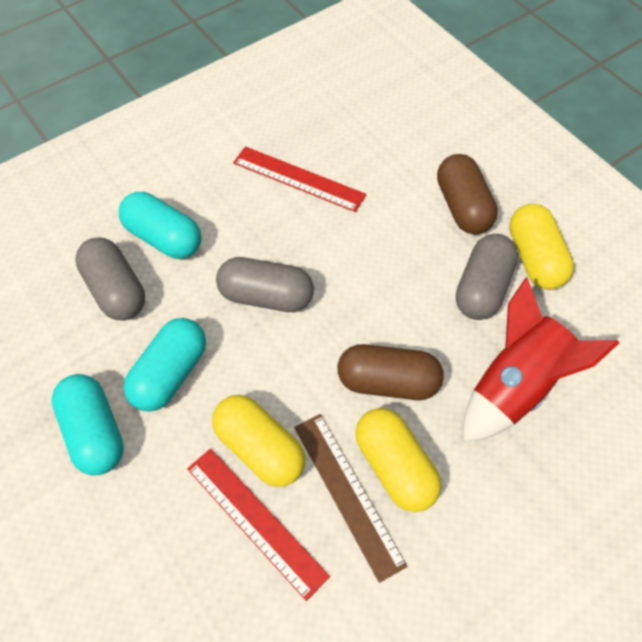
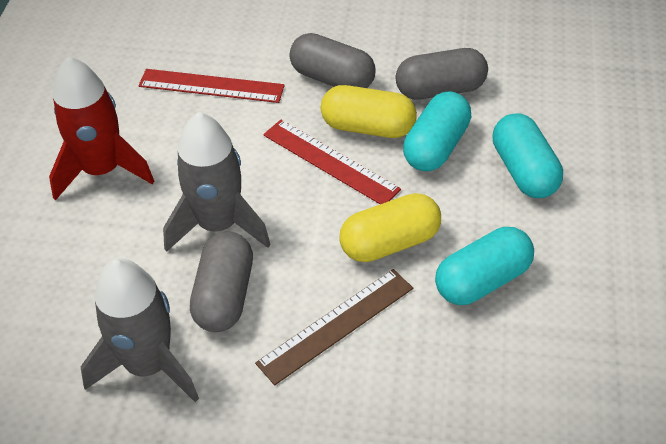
brown capsule: 2 -> 0
grey rocket: 0 -> 2
yellow capsule: 3 -> 2

